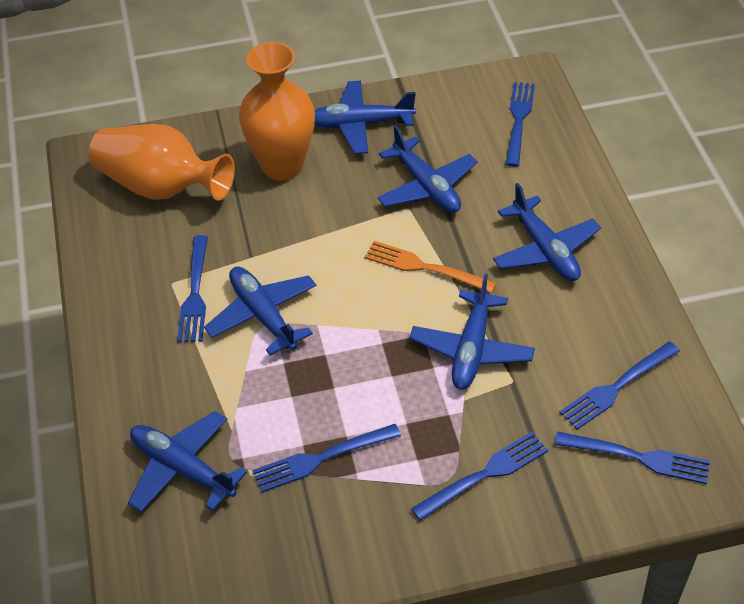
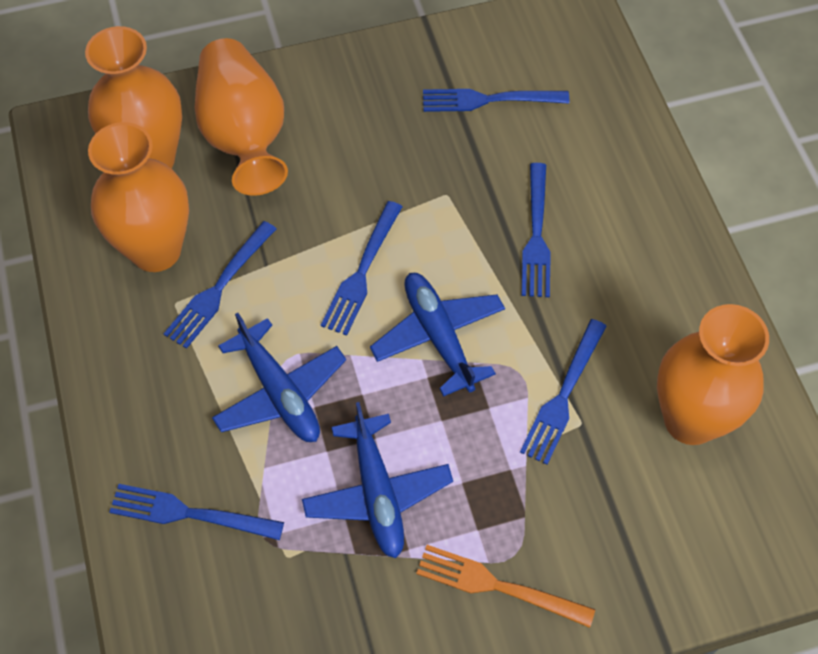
blue plane: 6 -> 3
orange vase: 2 -> 4

